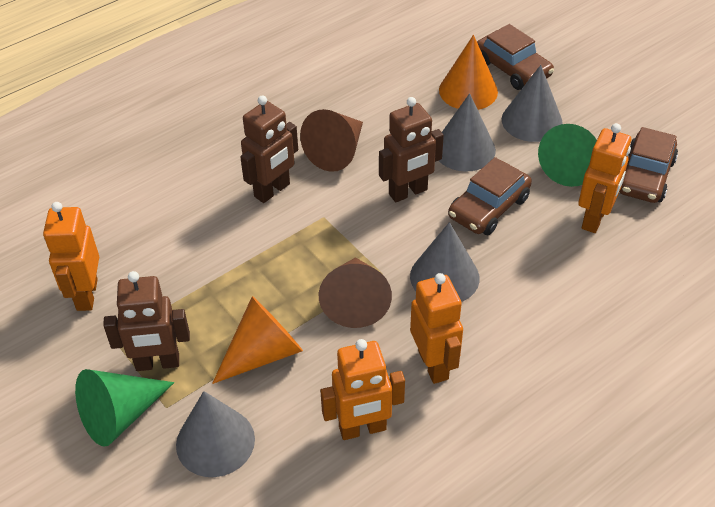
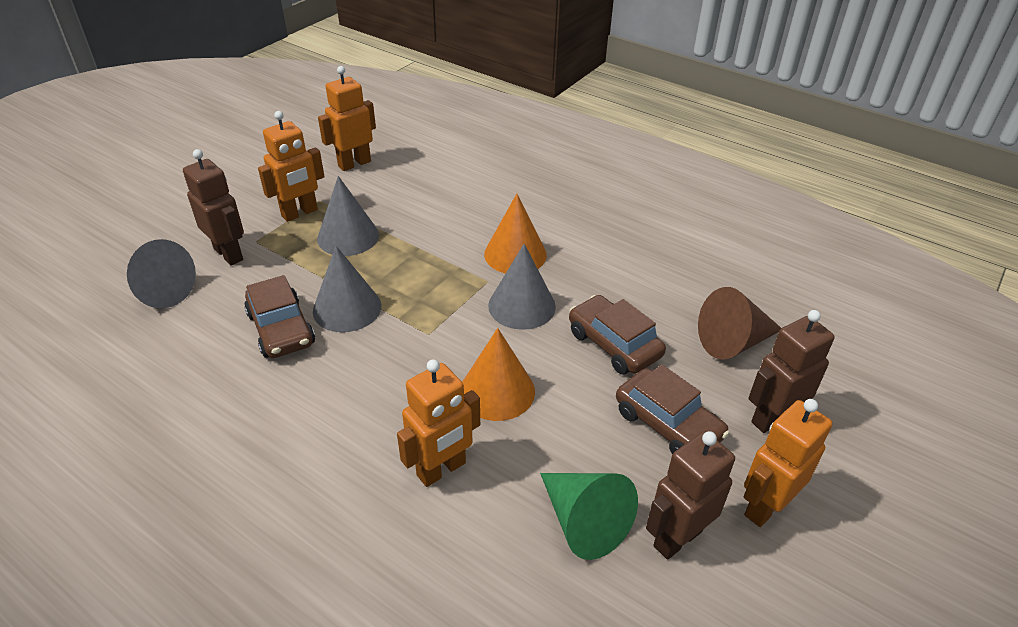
brown cone: 2 -> 1
green cone: 2 -> 1

